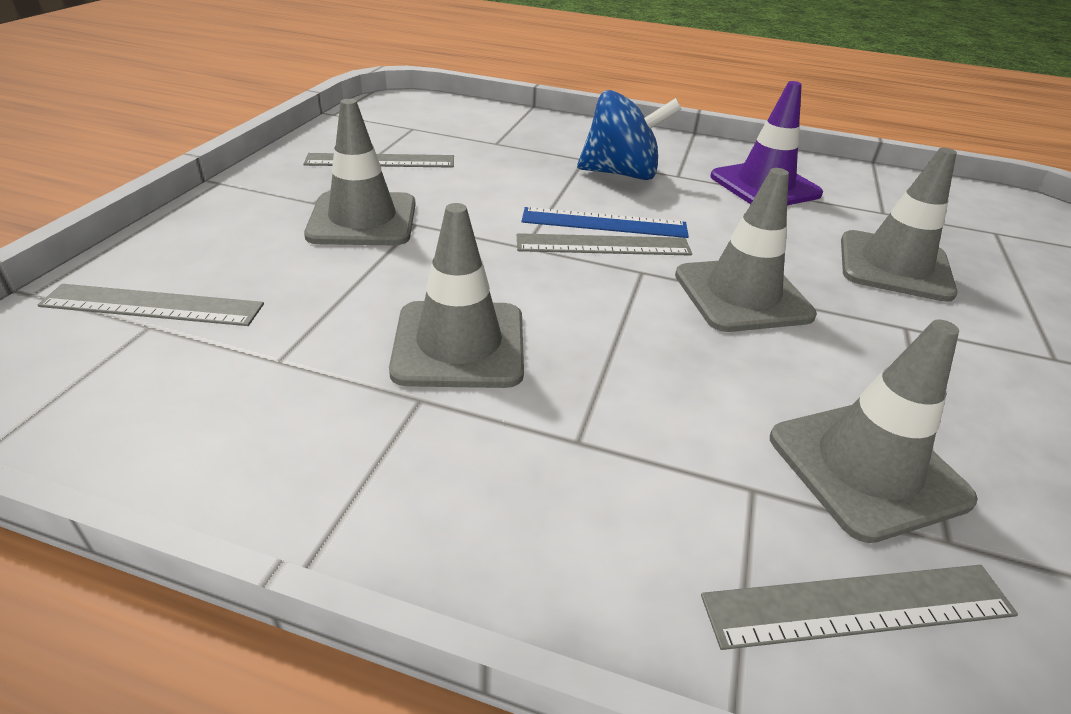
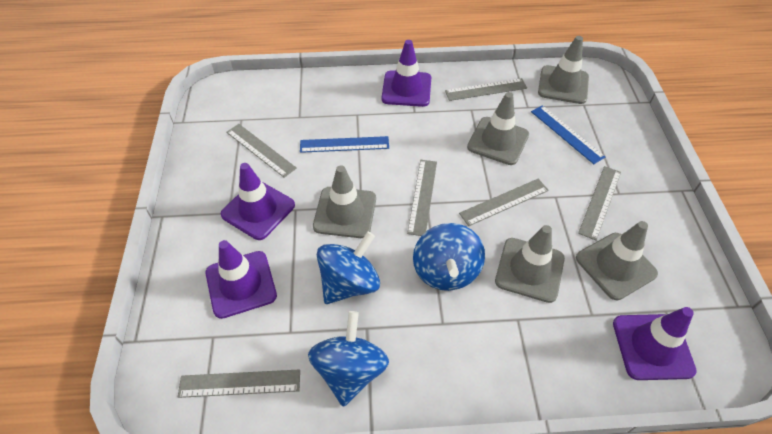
blue ruler: 1 -> 2
blue spinning top: 1 -> 3
grey ruler: 4 -> 6
purple traffic cone: 1 -> 4

